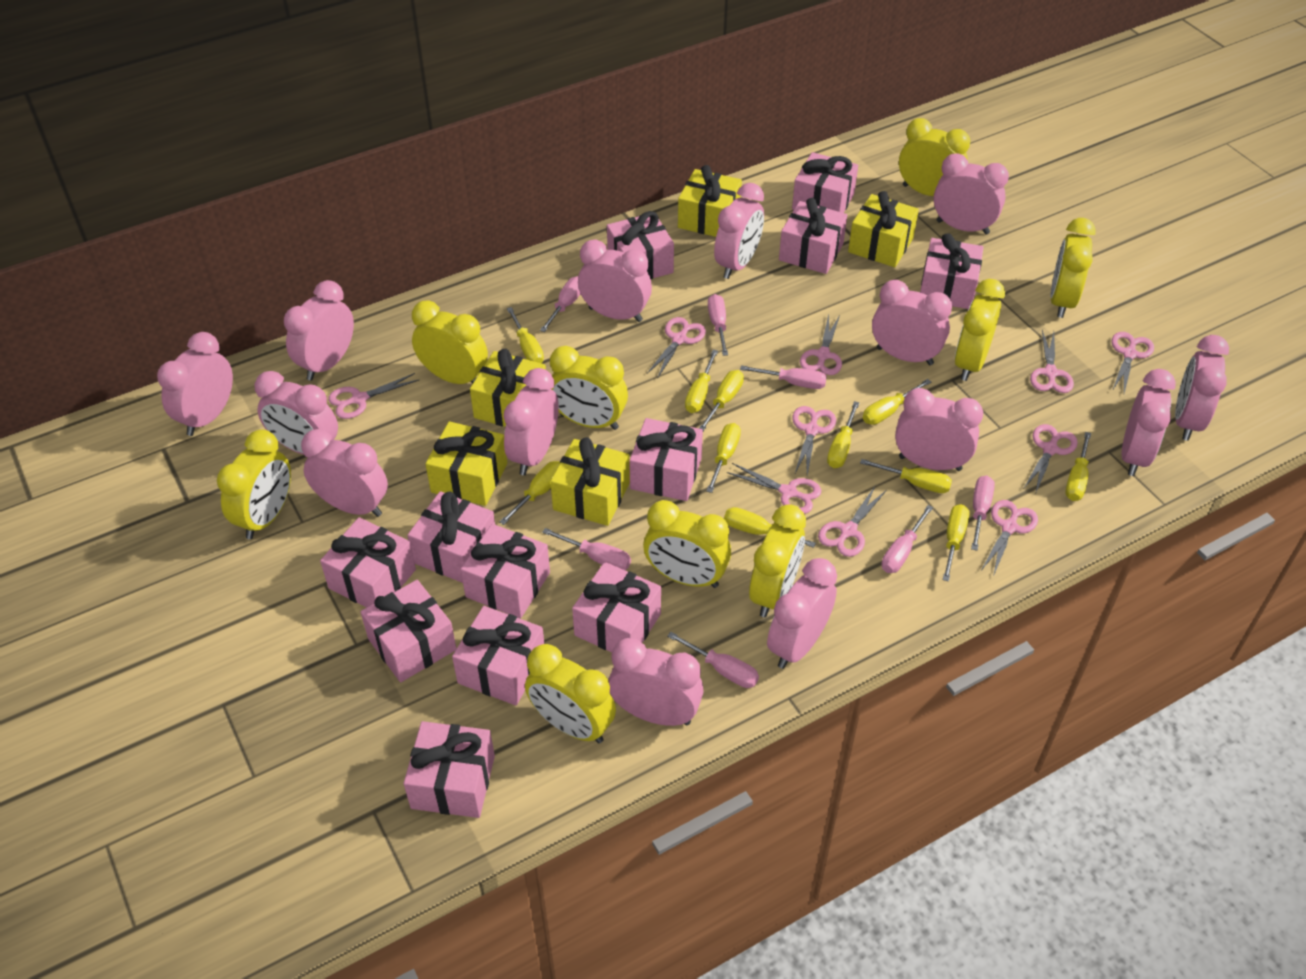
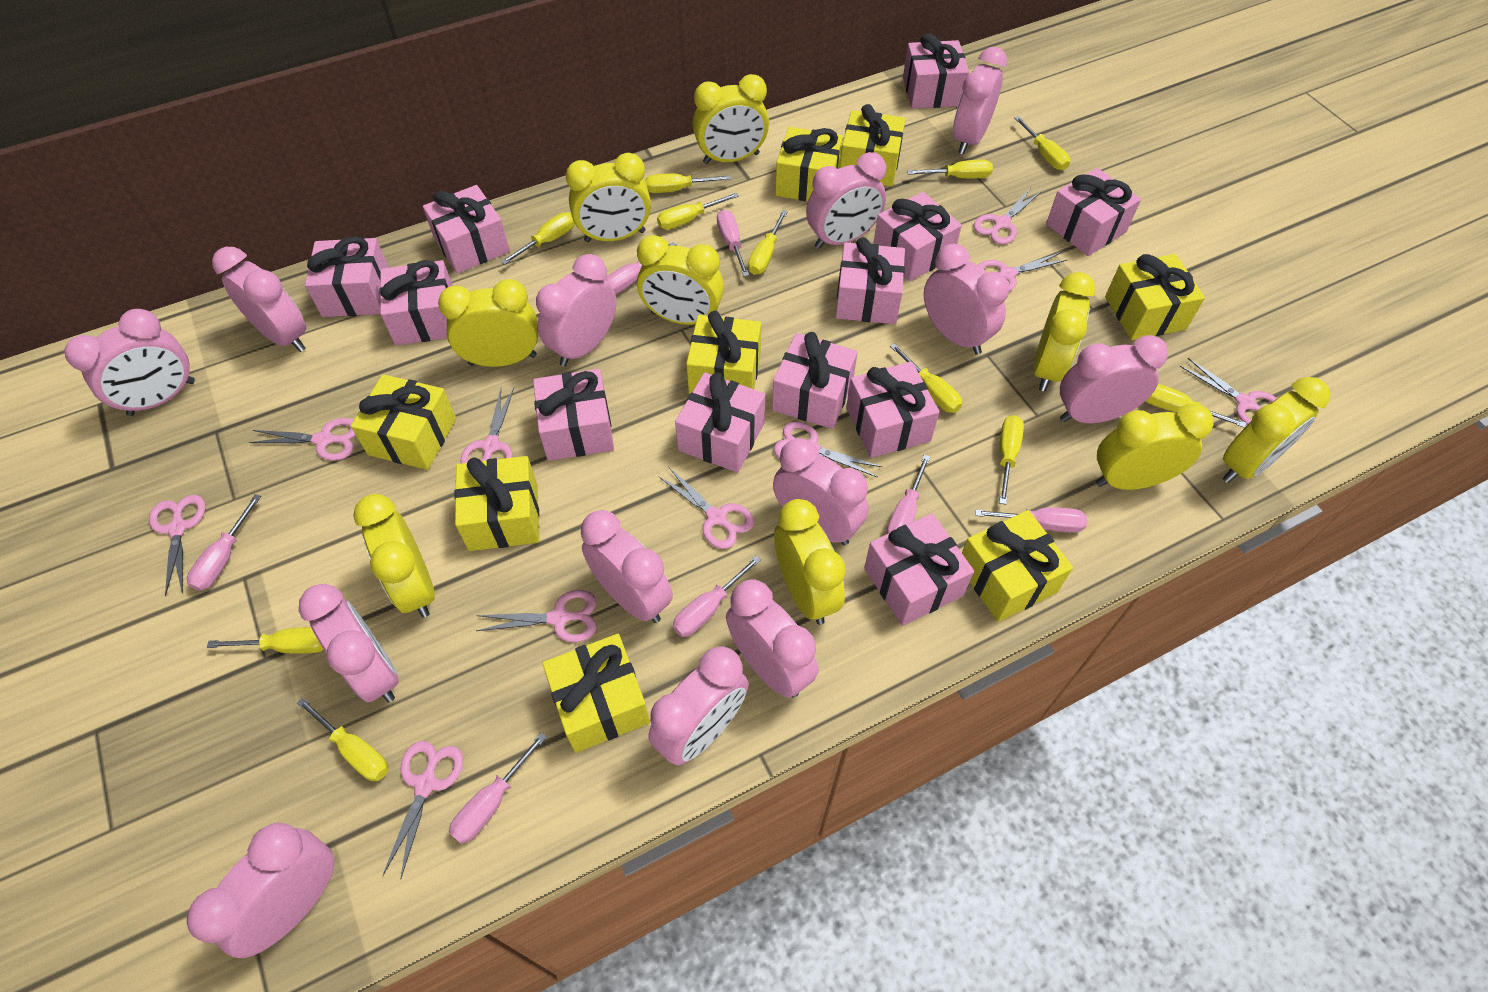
pink clock: 14 -> 13
yellow gift: 5 -> 8

